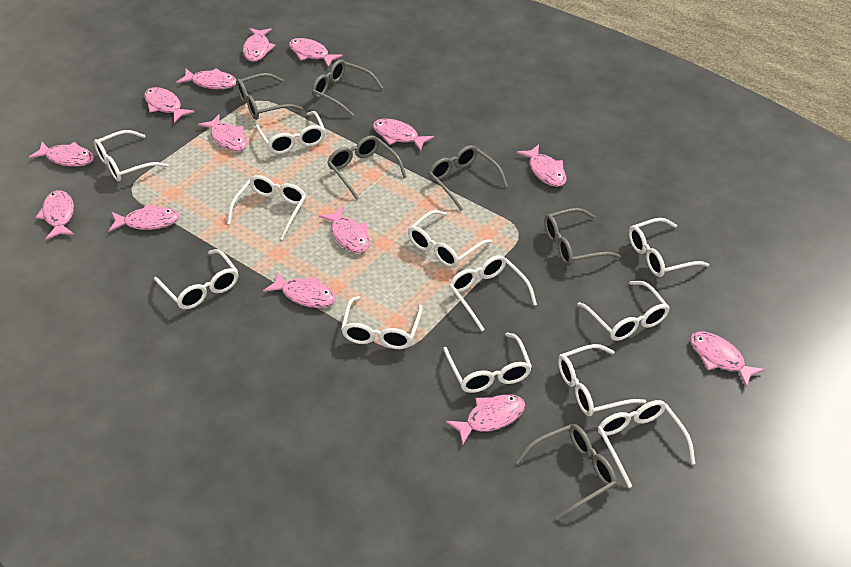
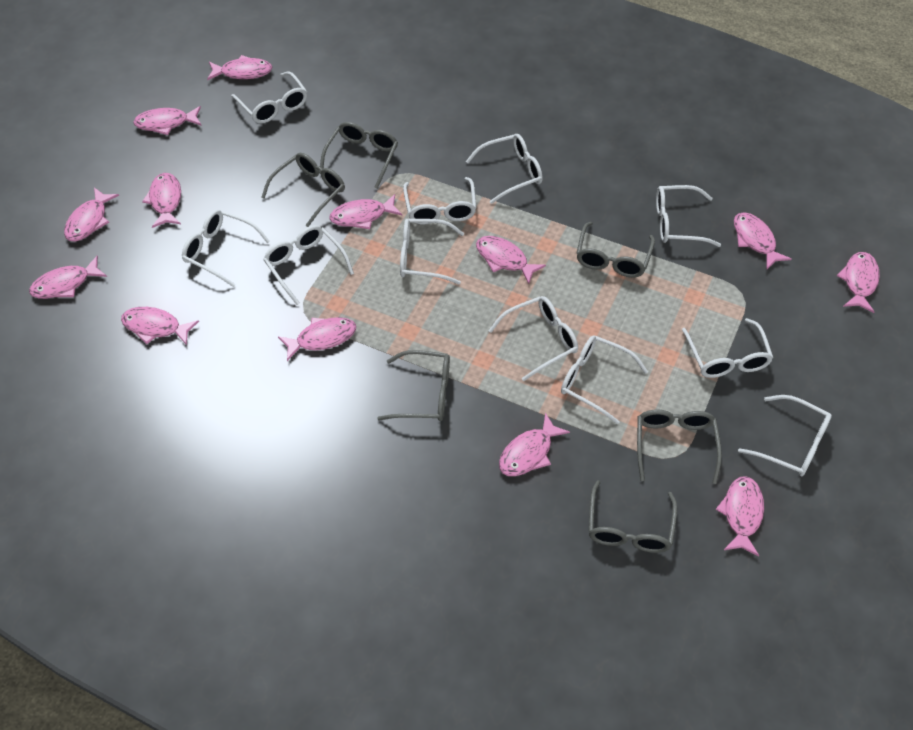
pink fish: 14 -> 13
white glasses: 12 -> 11

